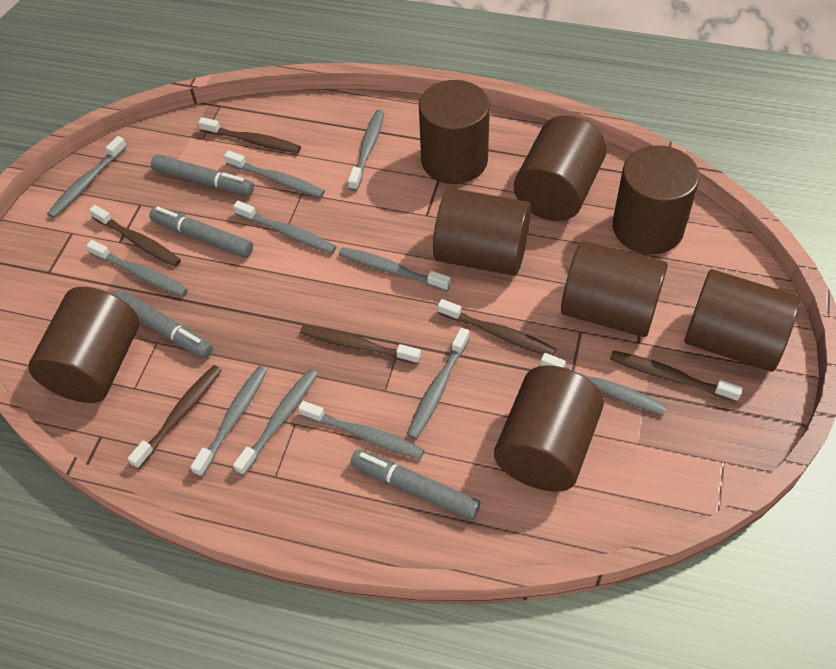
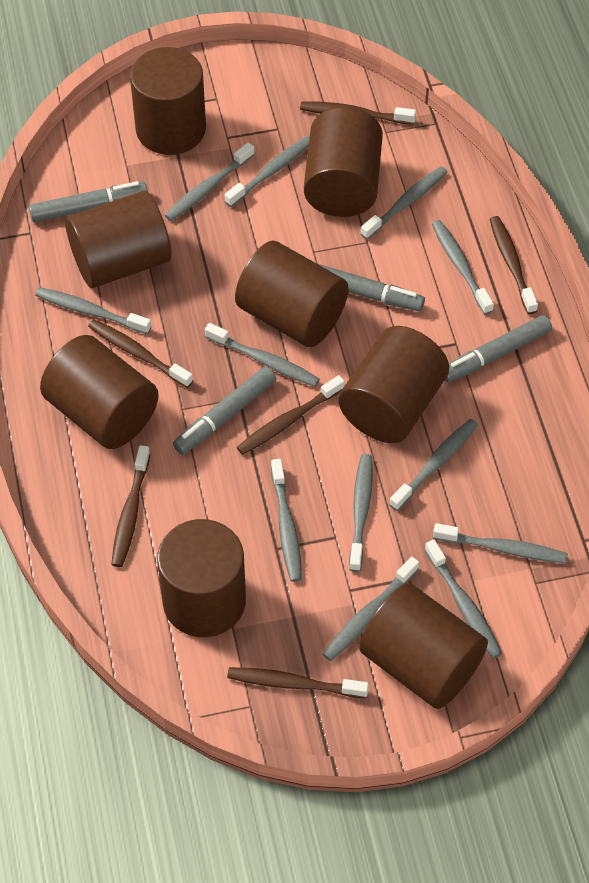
grey toothbrush: 11 -> 12

